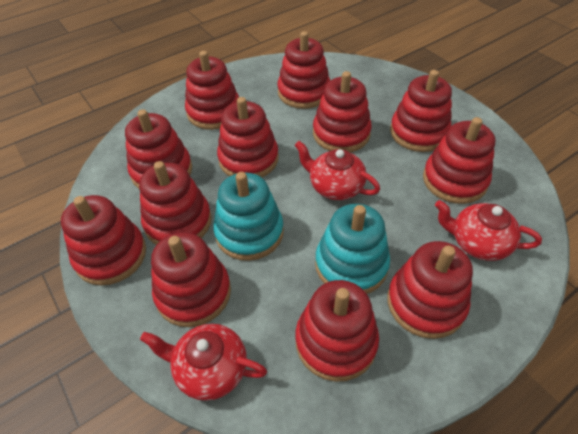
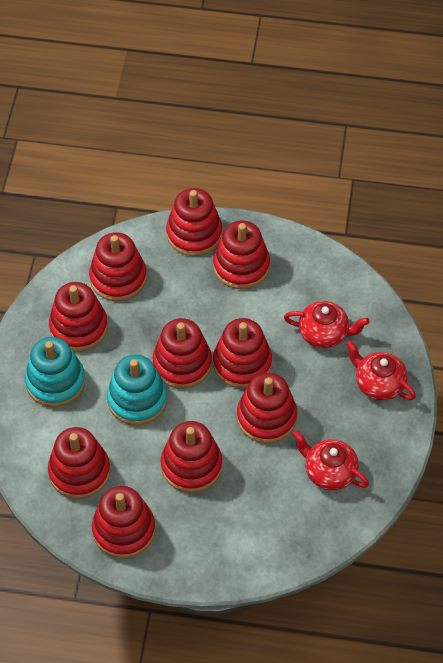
red stacking toy: 12 -> 10

